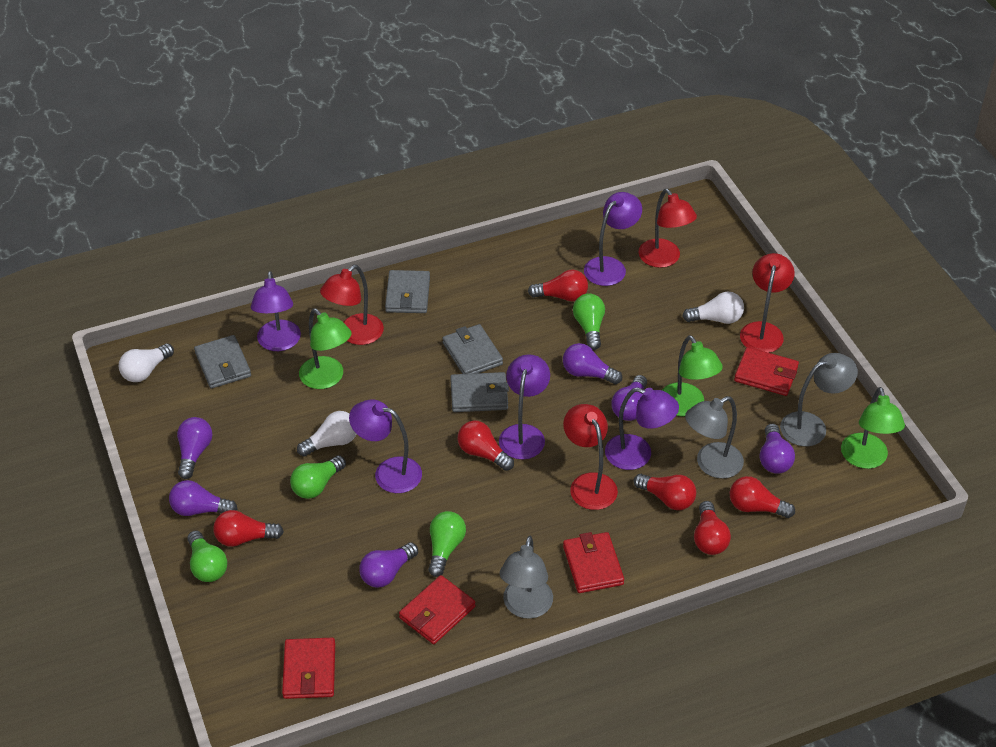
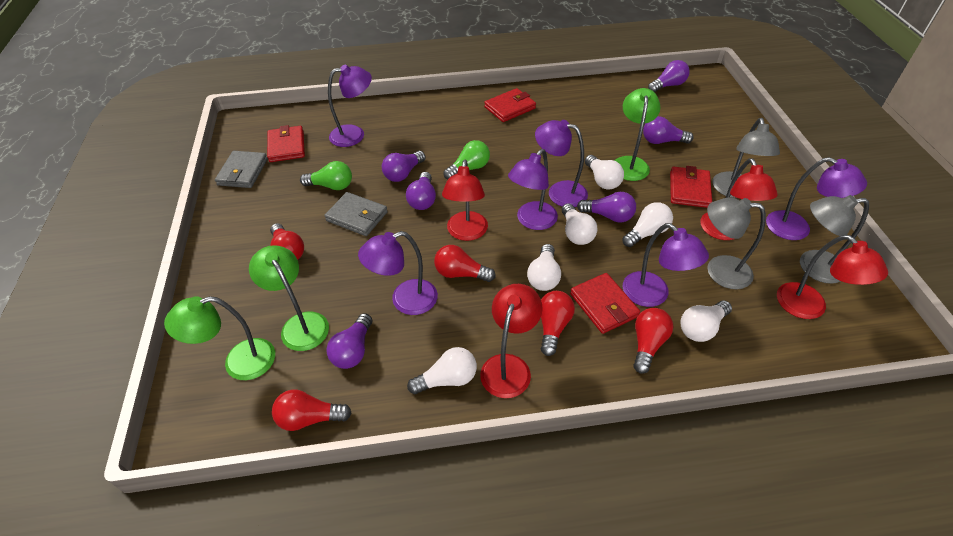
green light bulb: 4 -> 2
grey wallet: 4 -> 2
purple lamp: 5 -> 6
red light bulb: 6 -> 5
white light bulb: 3 -> 6

